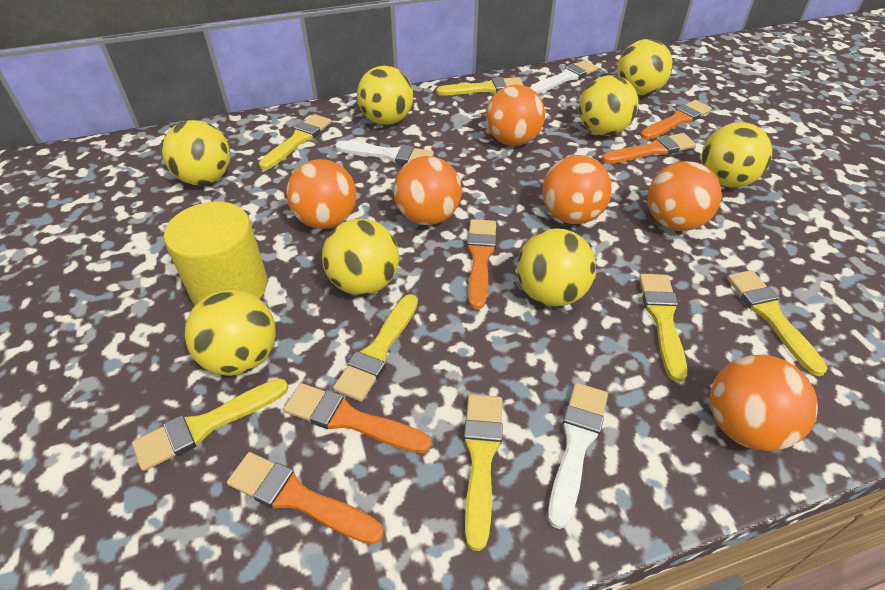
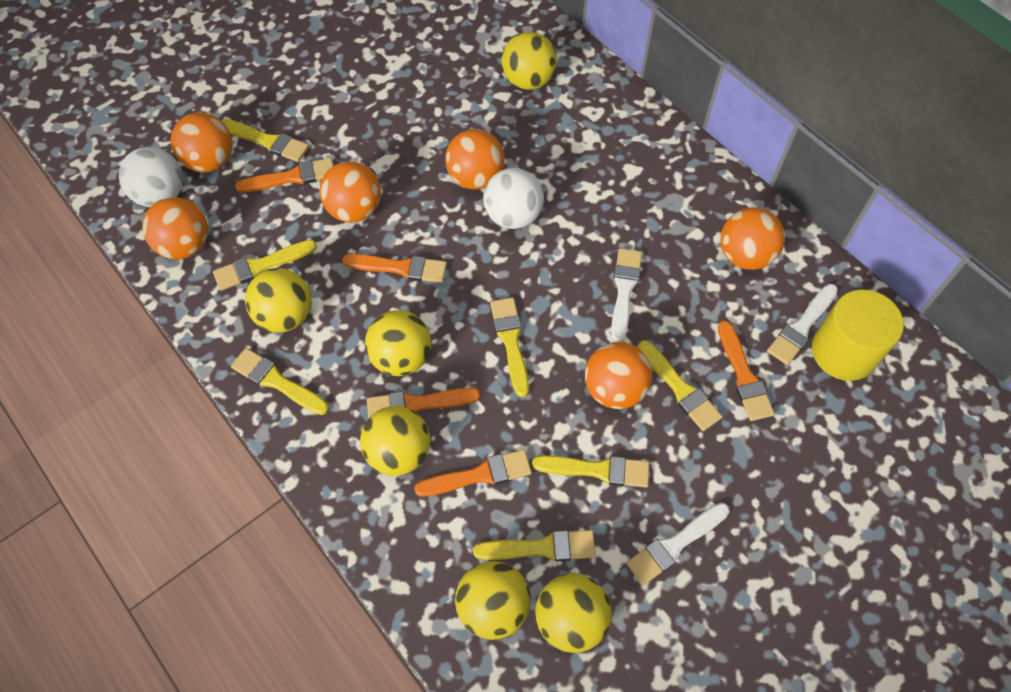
white ball: 0 -> 2
yellow ball: 8 -> 6

